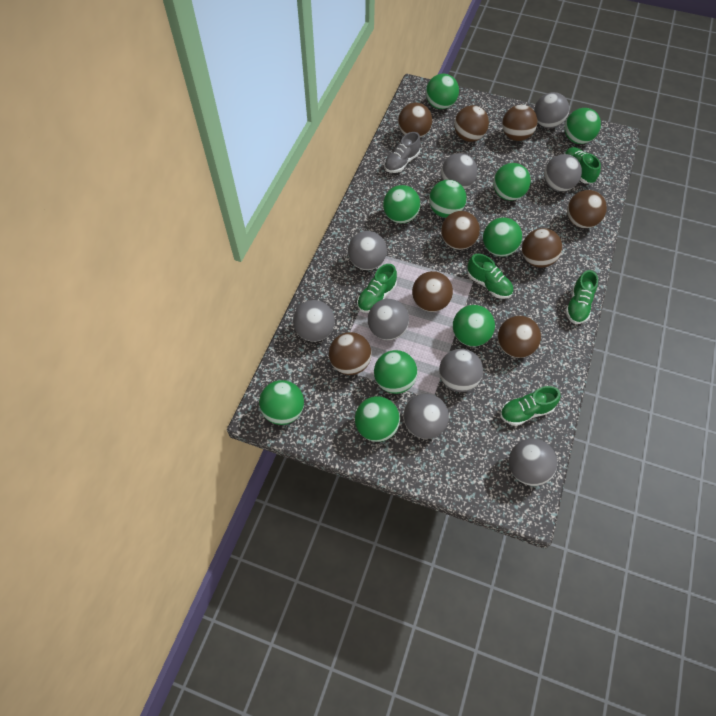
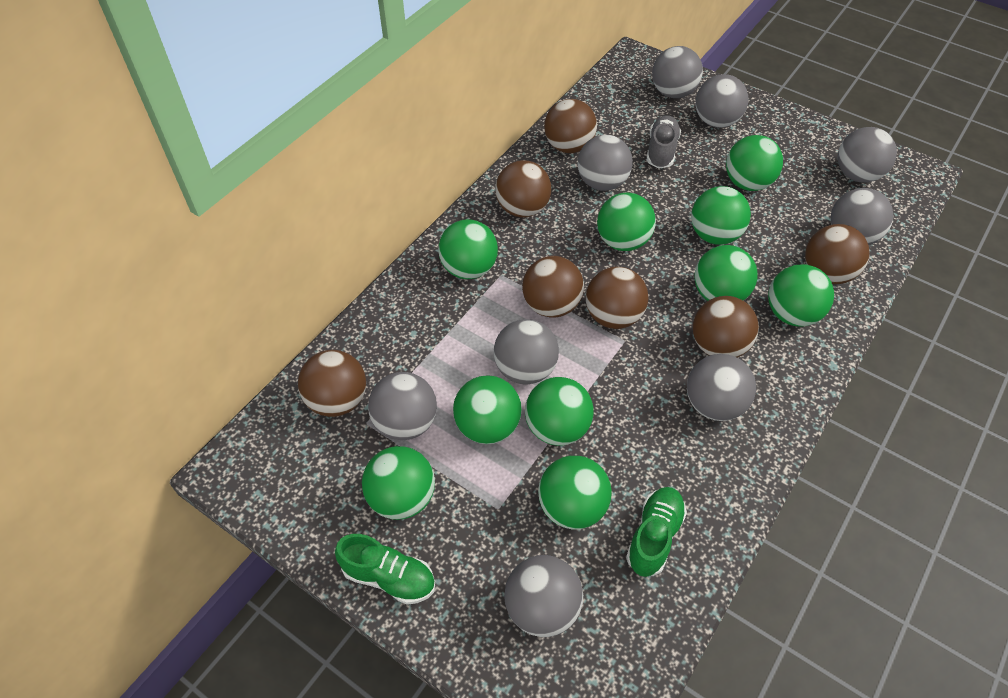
brown ball: 9 -> 7
green shoe: 5 -> 2

